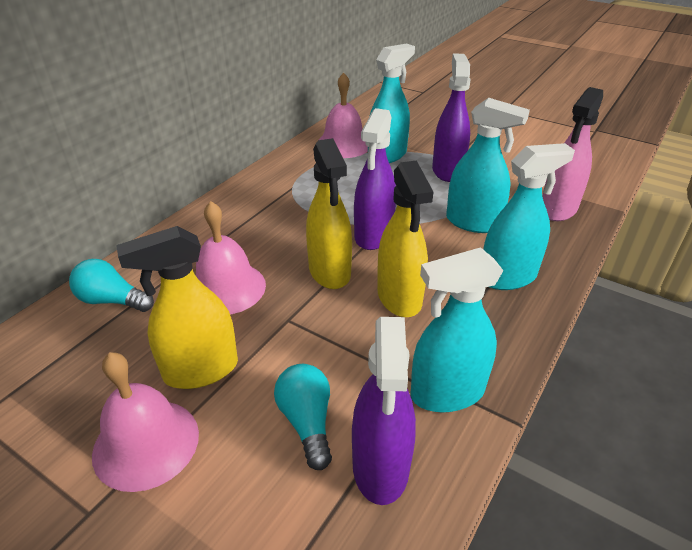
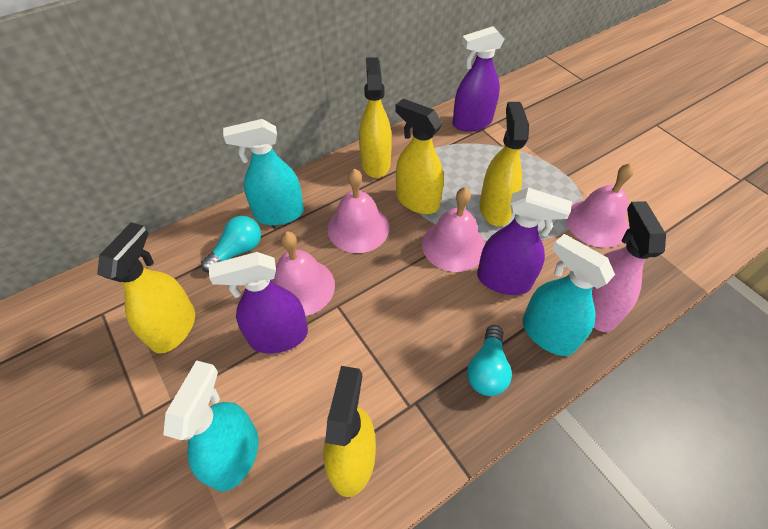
pink bell: 3 -> 4
turquoise spray bottle: 4 -> 3
yellow spray bottle: 3 -> 5

